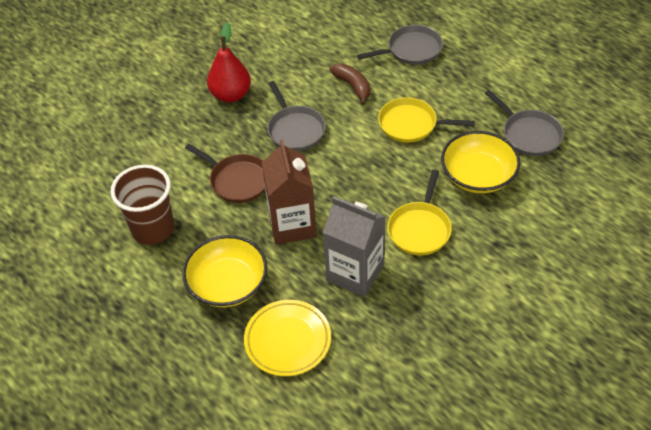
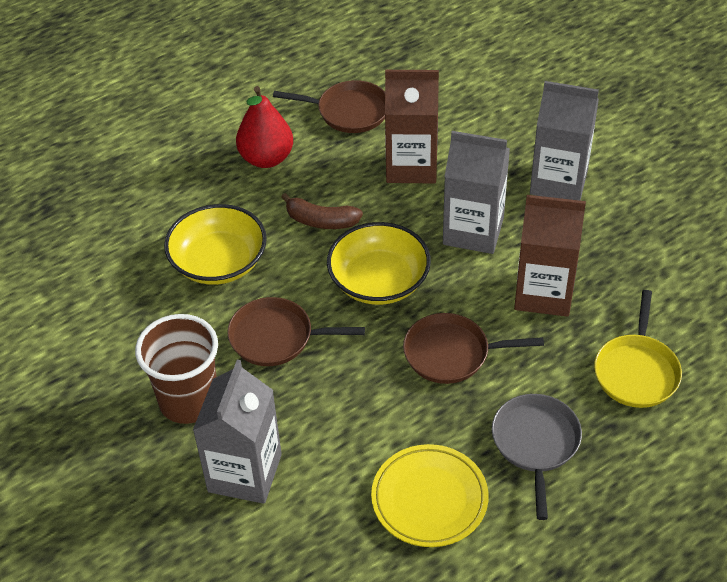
brown carton: 1 -> 2
brown pan: 1 -> 3
grey carton: 1 -> 3
grey pan: 3 -> 1
yellow pan: 2 -> 1

